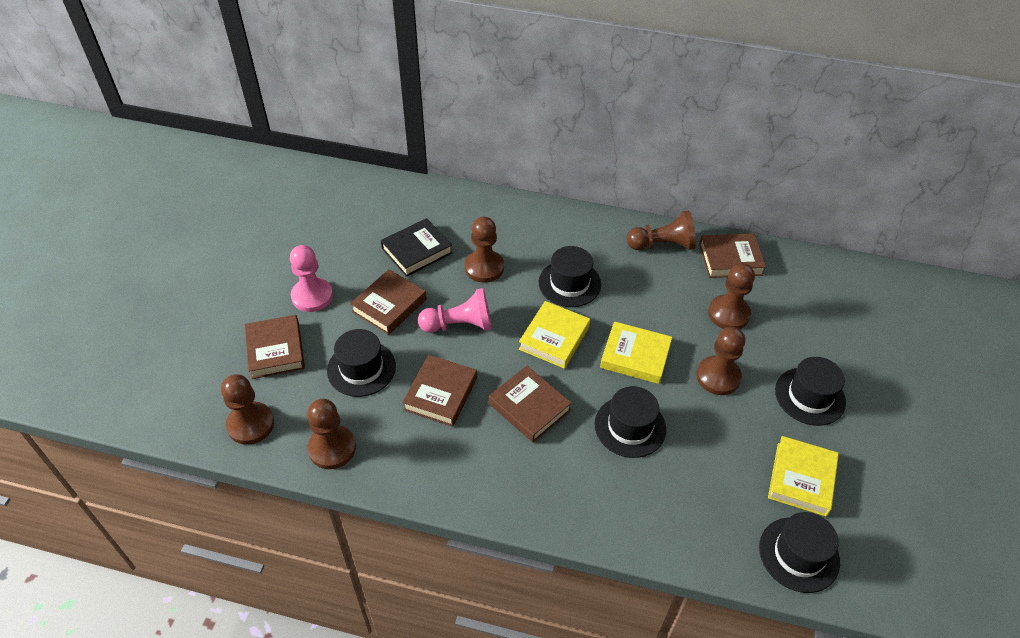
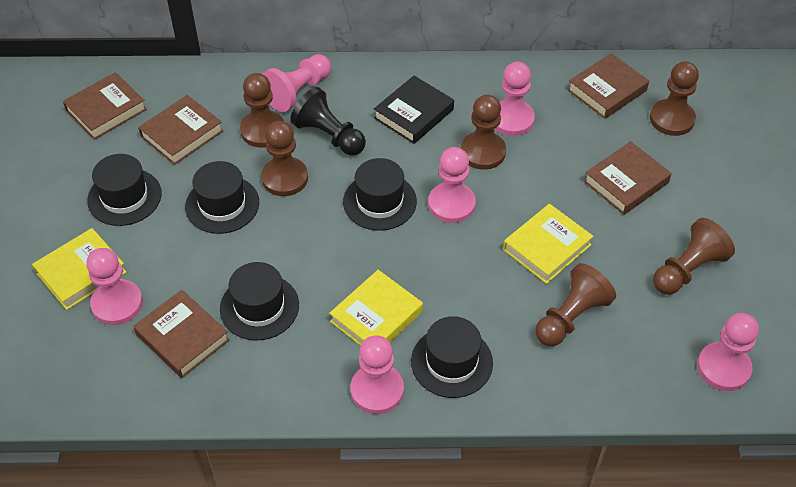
black pawn: 0 -> 1
pink pawn: 2 -> 6

